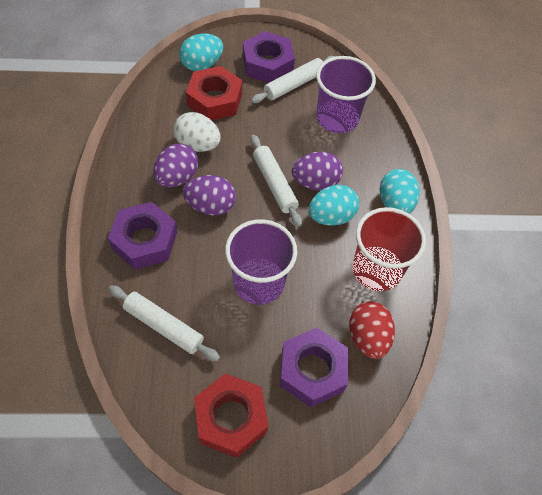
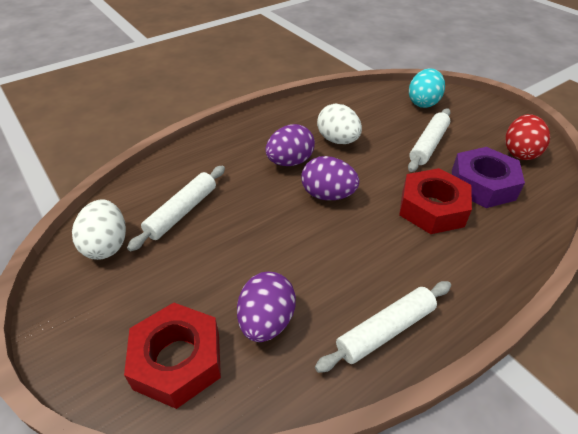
purple cup: 2 -> 0
purple nut: 3 -> 1
red cup: 1 -> 0
turquoise egg: 3 -> 1
white egg: 1 -> 2

